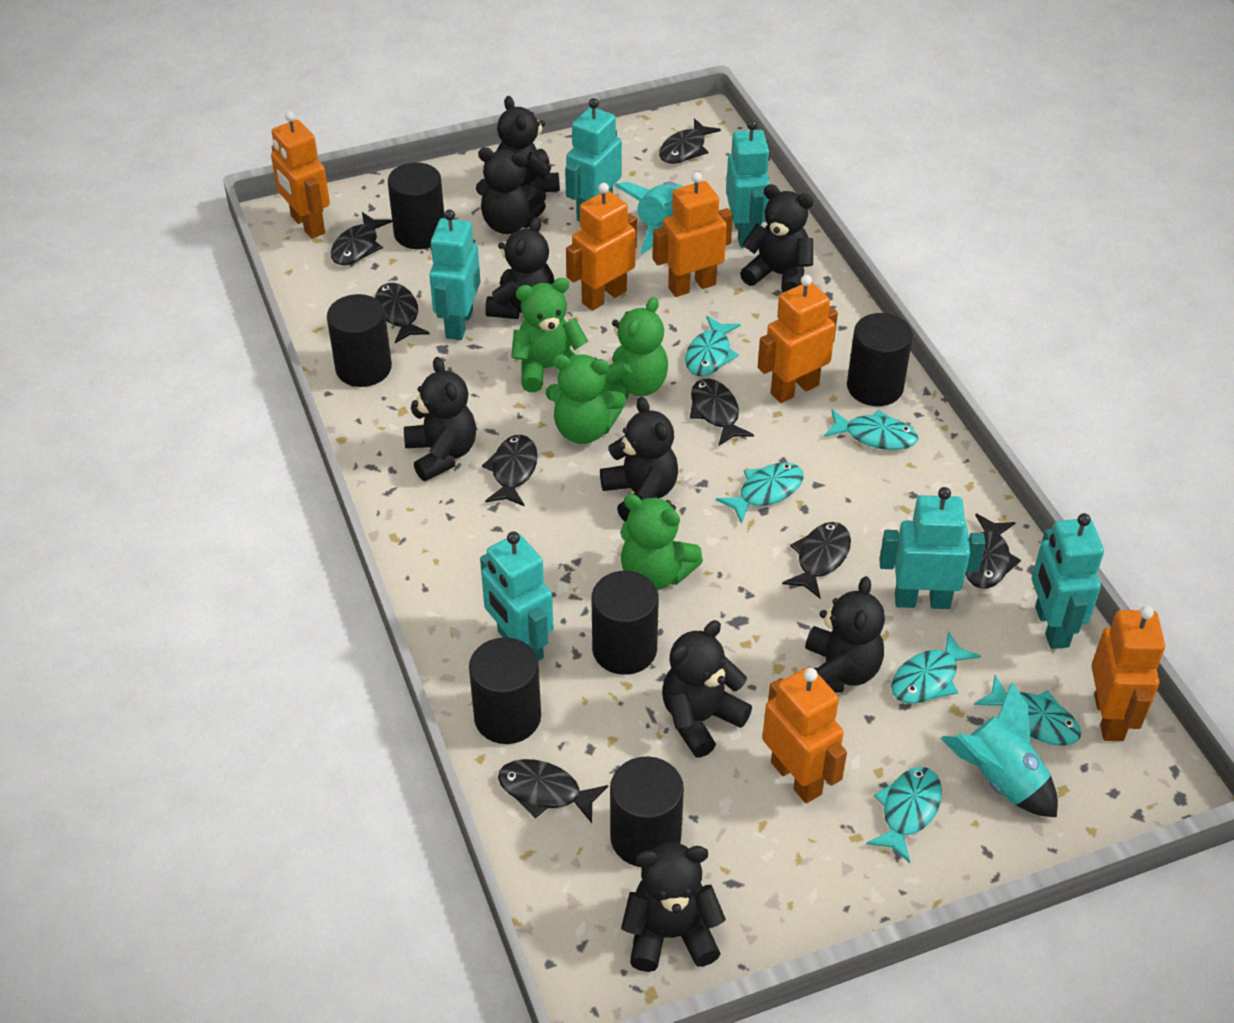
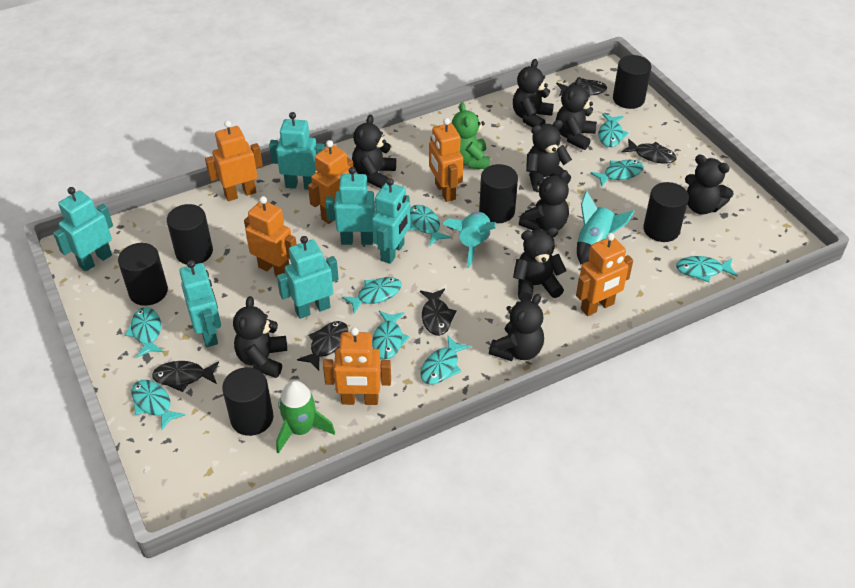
black fish: 8 -> 5
green rocket: 0 -> 1
green teddy bear: 4 -> 1
turquoise fish: 6 -> 9

